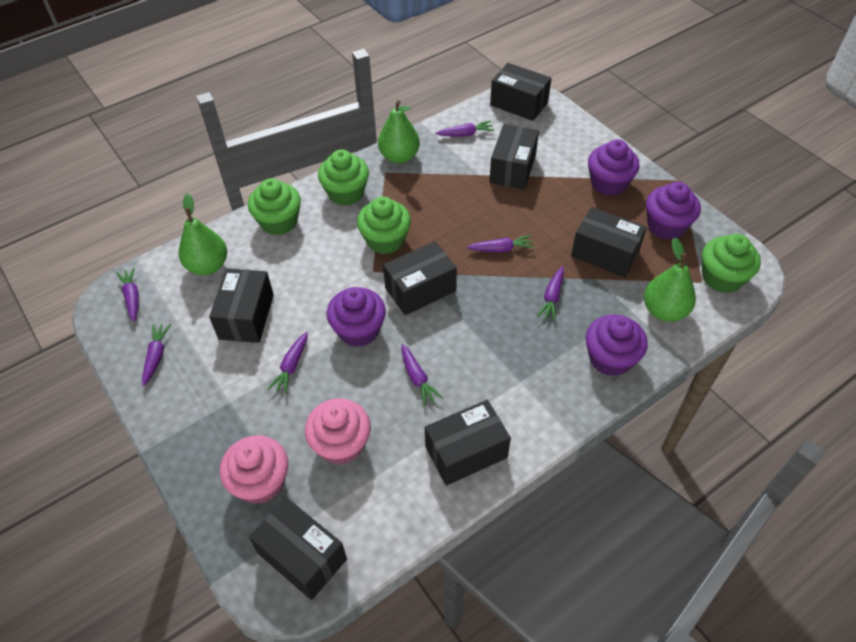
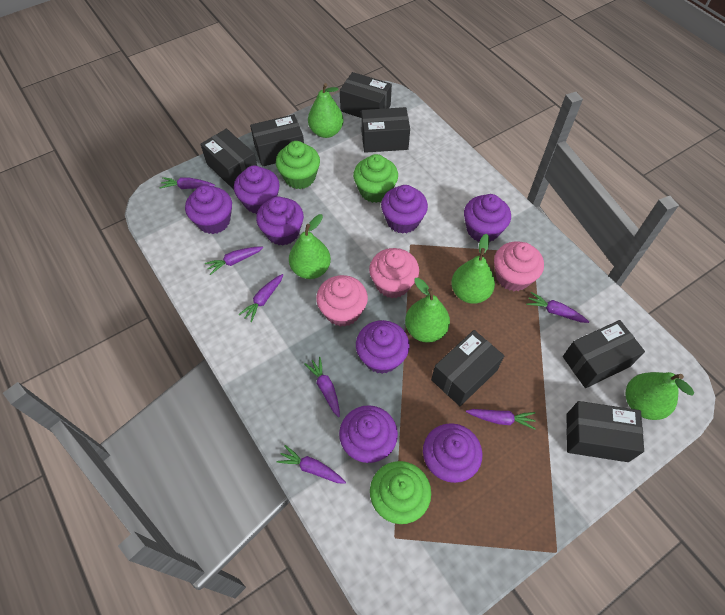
green cupcake: 4 -> 3
green pear: 3 -> 5
pink cupcake: 2 -> 3
purple cupcake: 4 -> 8

